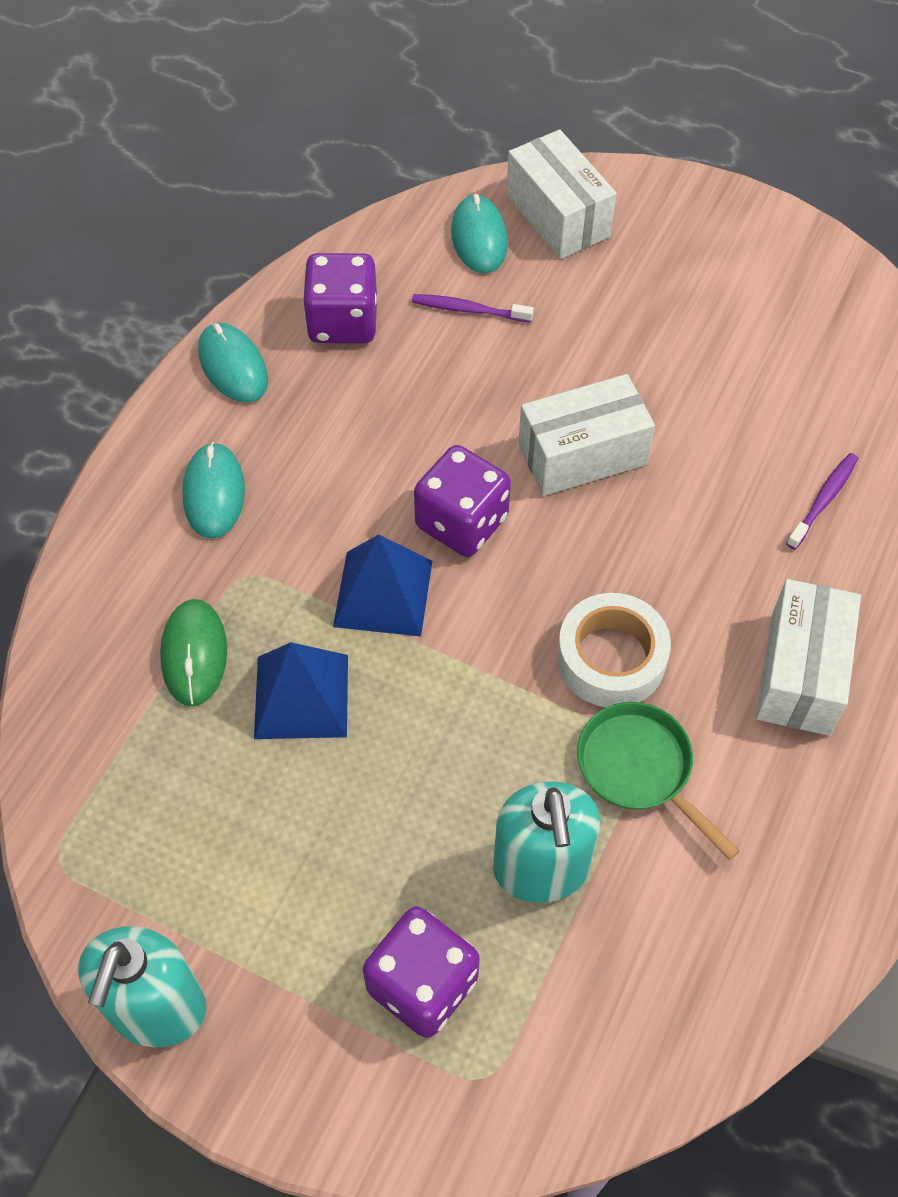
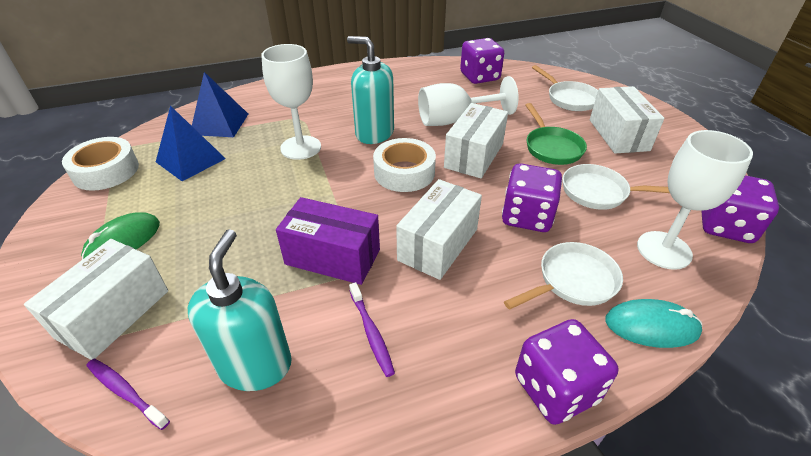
purple box: 0 -> 1
purple dice: 3 -> 4
turquoise mouse: 3 -> 1
white box: 3 -> 4
white goblet: 0 -> 3
white pan: 0 -> 3
white tape: 1 -> 2

